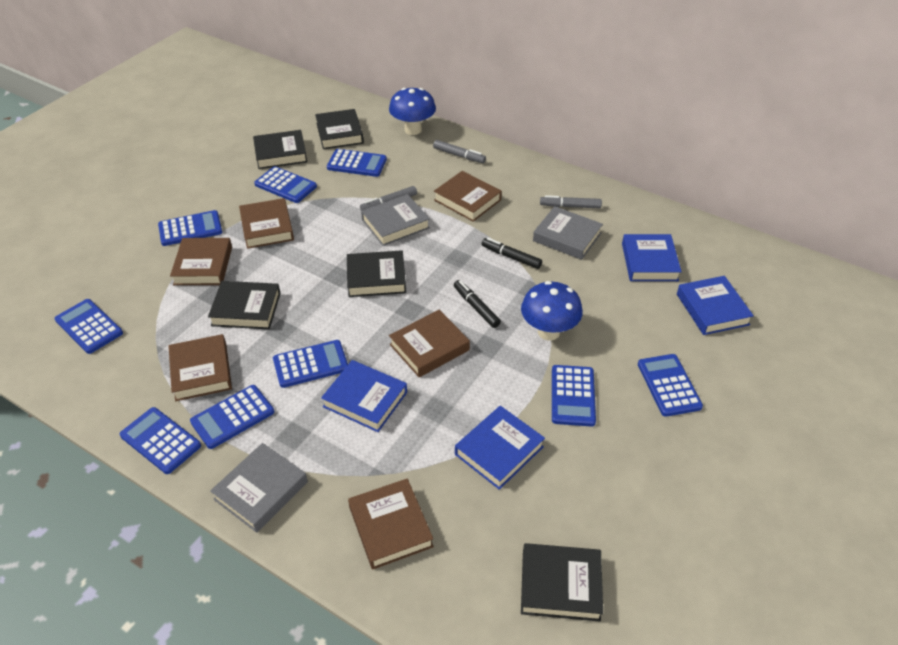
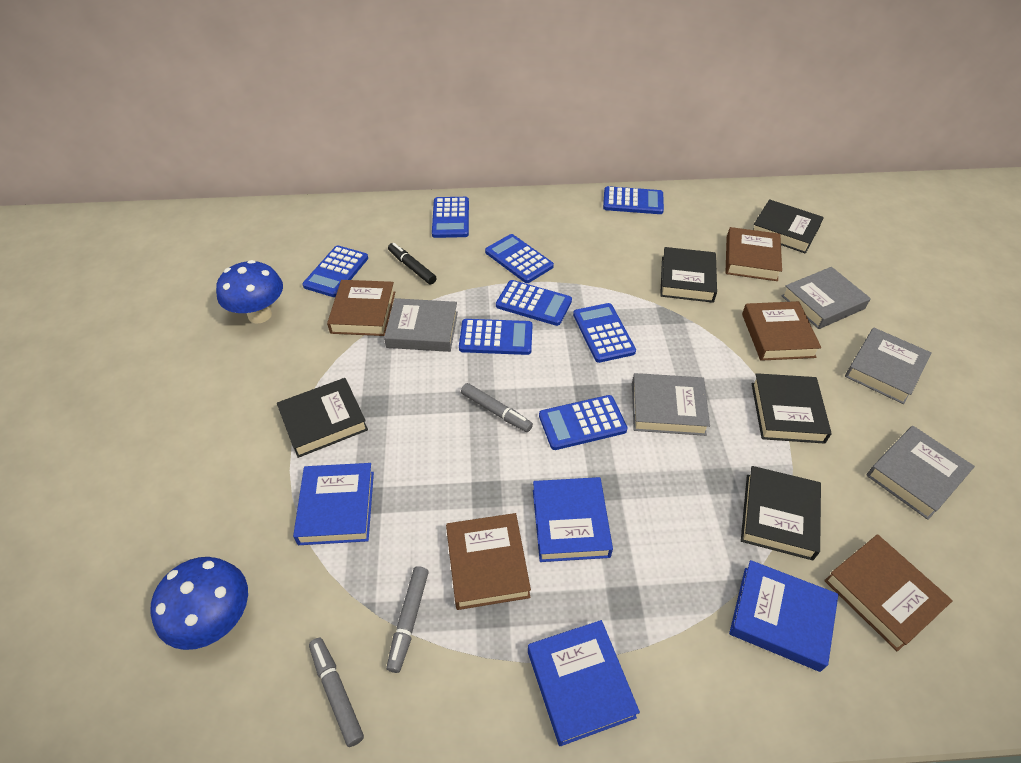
black marker: 2 -> 1
blue calculator: 9 -> 8
brown book: 6 -> 5
grey book: 3 -> 5

